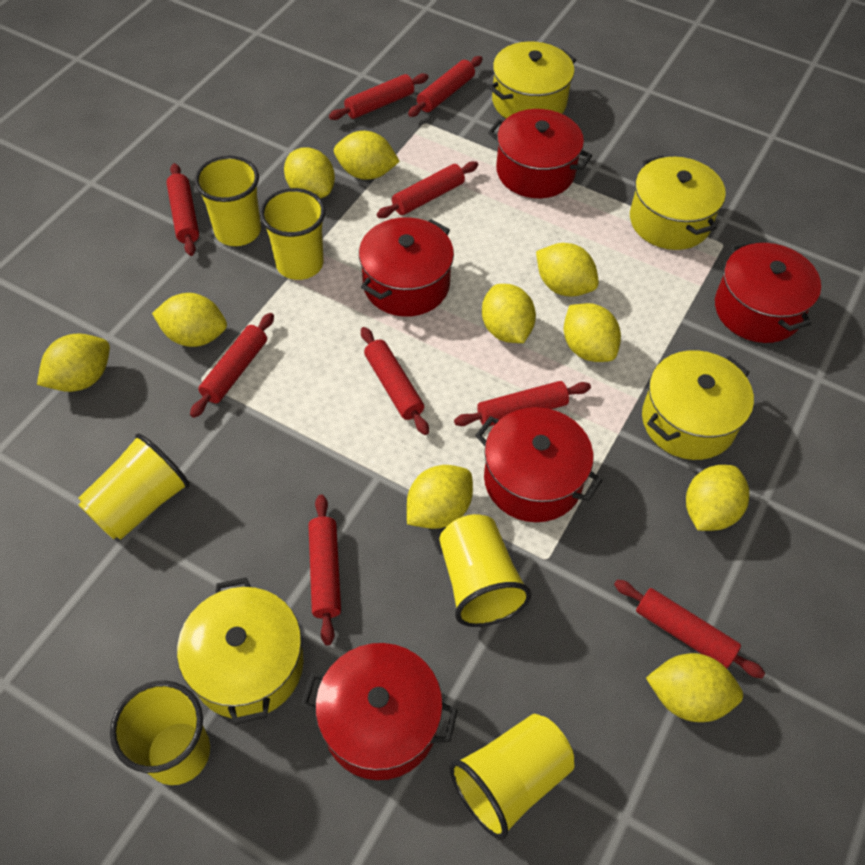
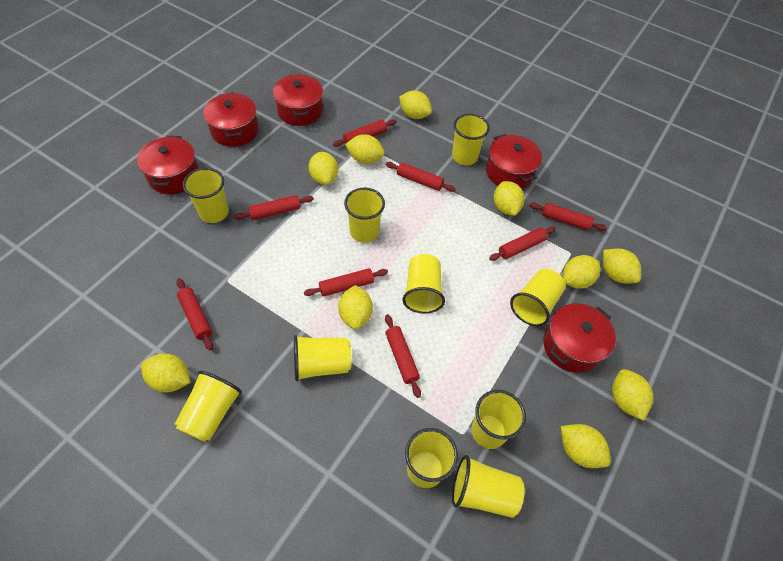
red rolling pin: 9 -> 8
yellow cup: 6 -> 10
yellow pot: 4 -> 0

